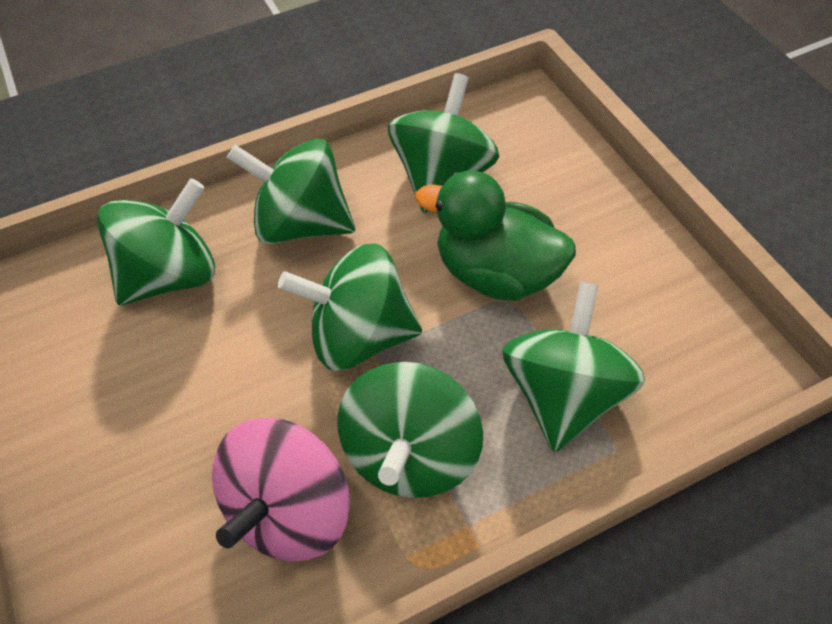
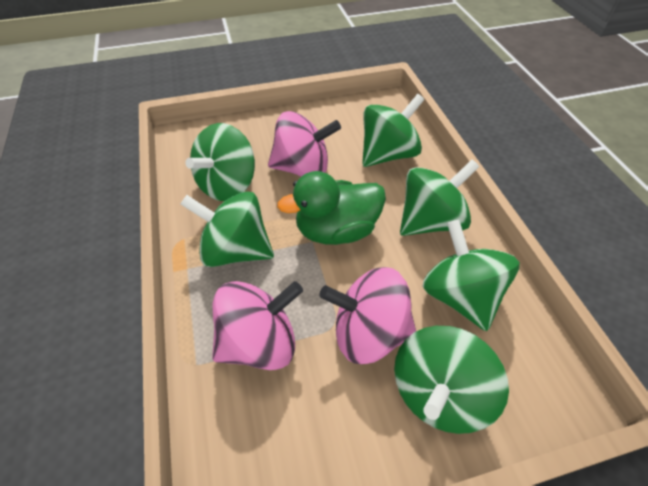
pink spinning top: 1 -> 3

